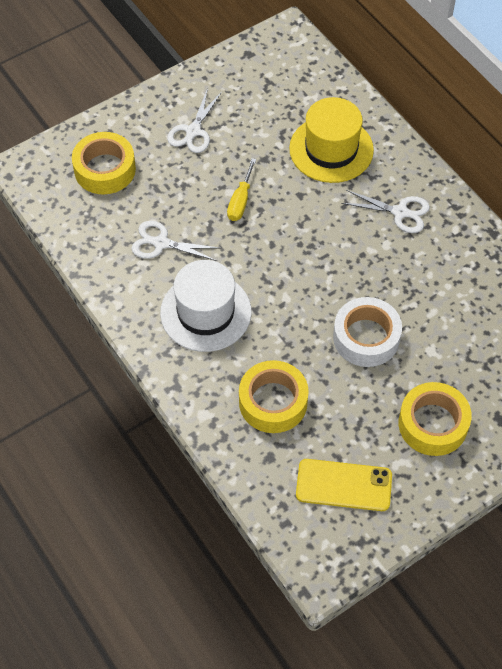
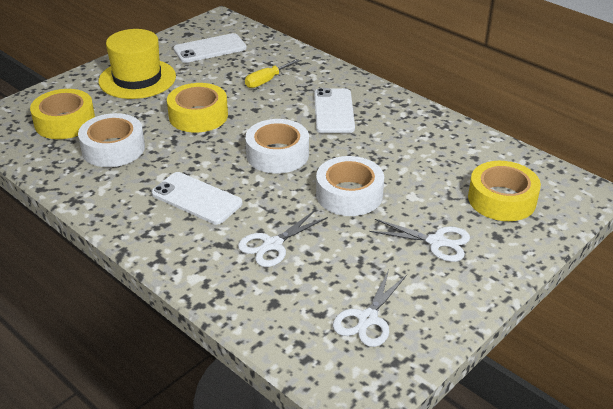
white hat: 1 -> 0
white phone: 0 -> 3
white tape: 1 -> 3
yellow phone: 1 -> 0

